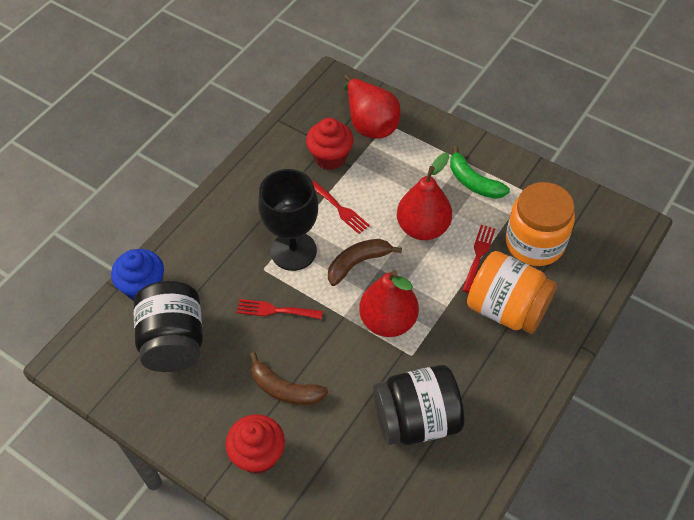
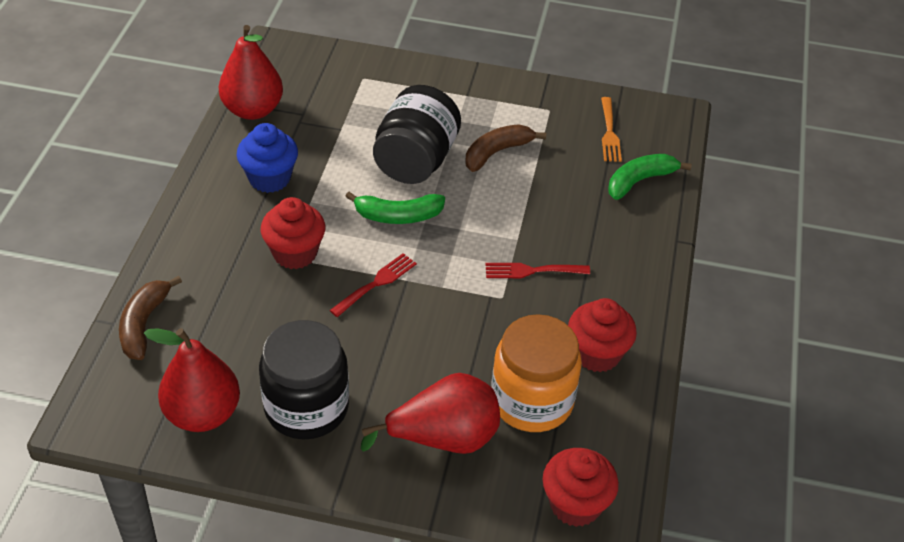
black goblet: 1 -> 0
green banana: 1 -> 2
orange fork: 0 -> 1
orange jar: 2 -> 1
red cupcake: 2 -> 3
red fork: 3 -> 2

